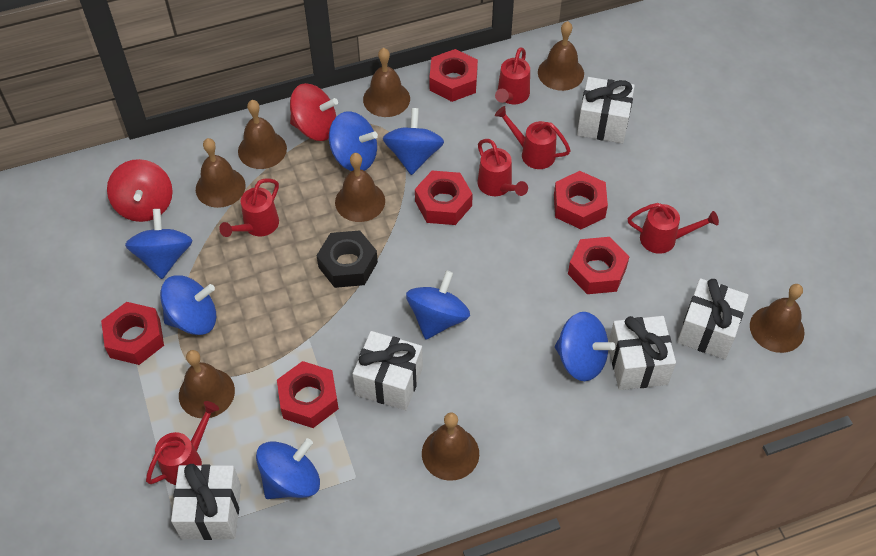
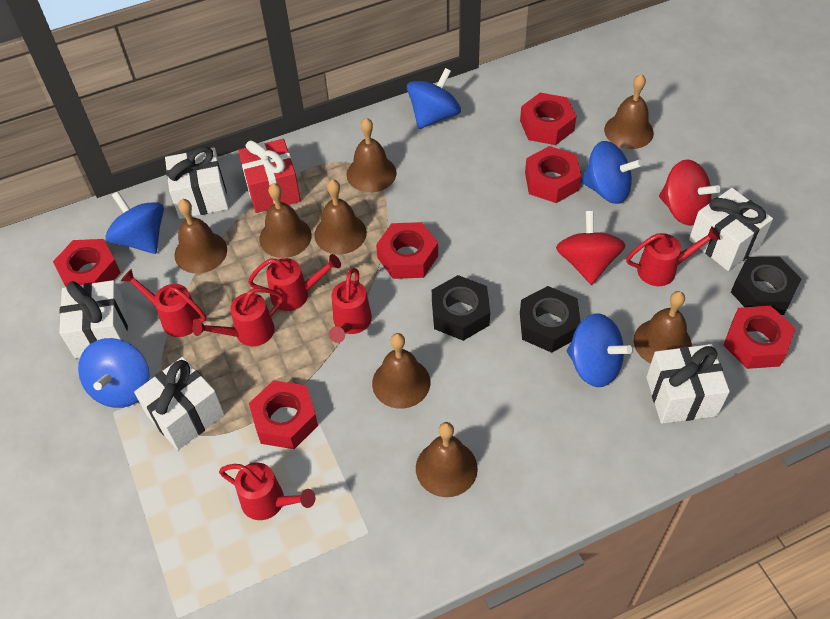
black nut: 1 -> 3
blue spinning top: 7 -> 5
red gift: 0 -> 1

